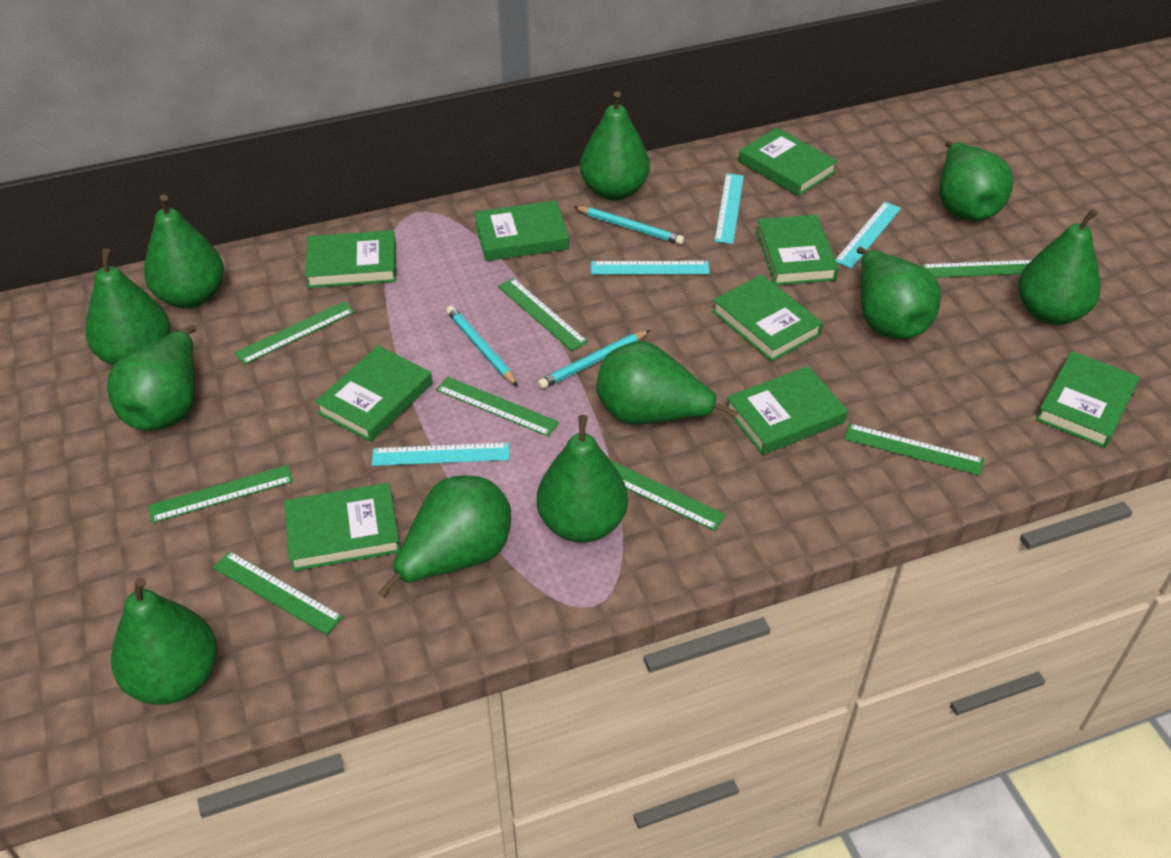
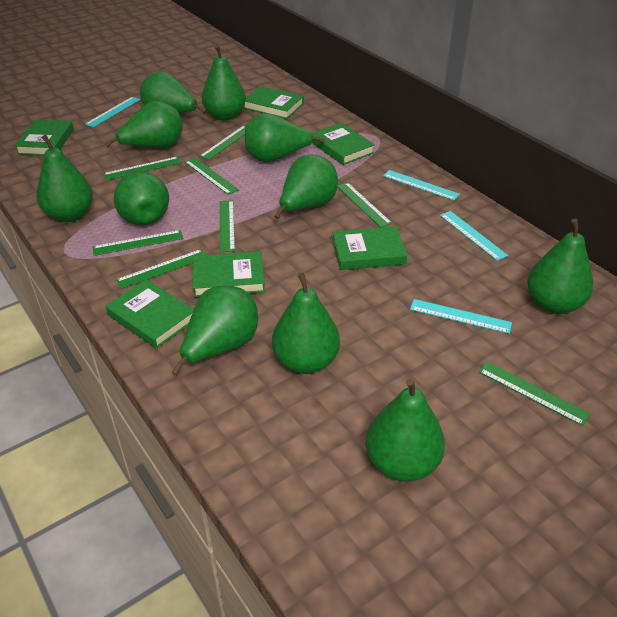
green book: 9 -> 6
turquoise pencil: 3 -> 0

